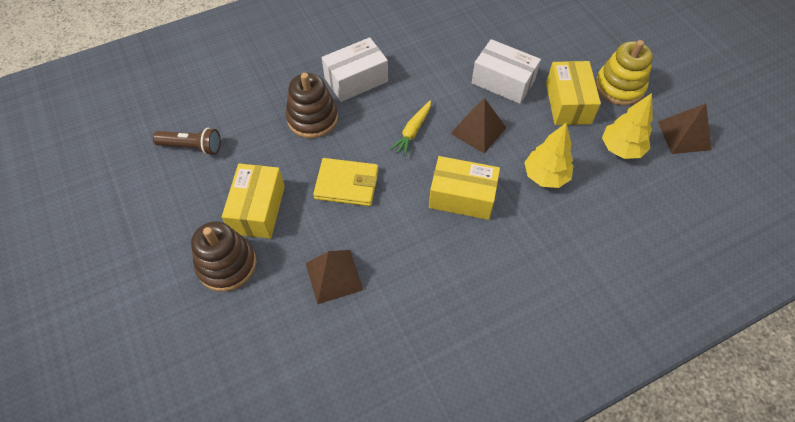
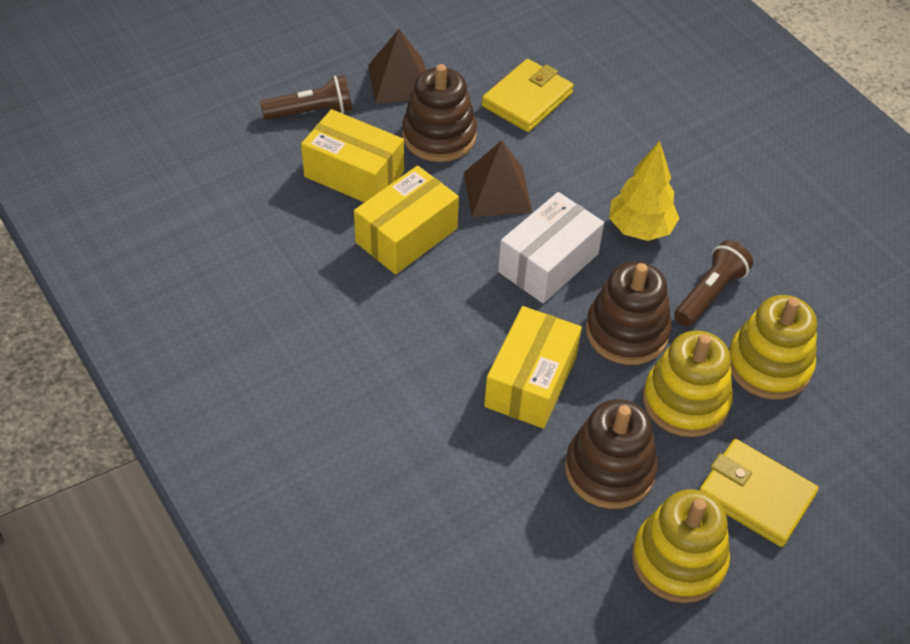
brown flashlight: 1 -> 2
brown pyramid: 3 -> 2
brown stacking toy: 2 -> 3
white box: 2 -> 1
yellow carrot: 1 -> 0
yellow stacking toy: 1 -> 3
yellow tree: 2 -> 1
yellow wallet: 1 -> 2

